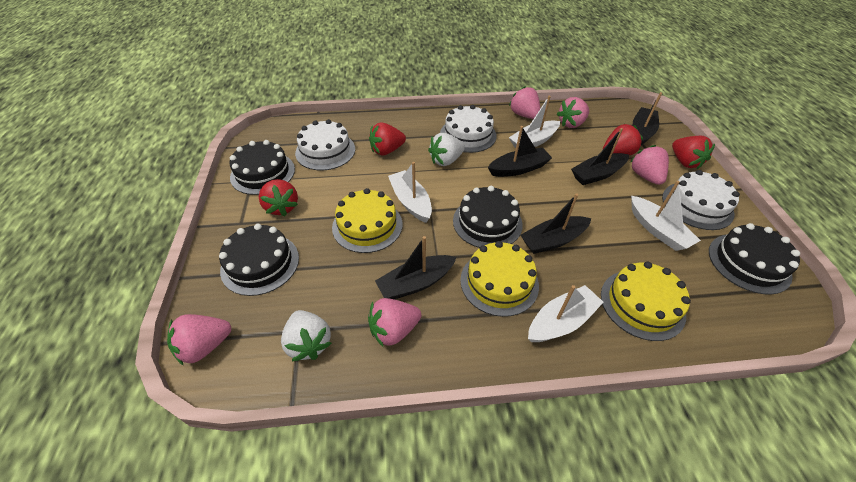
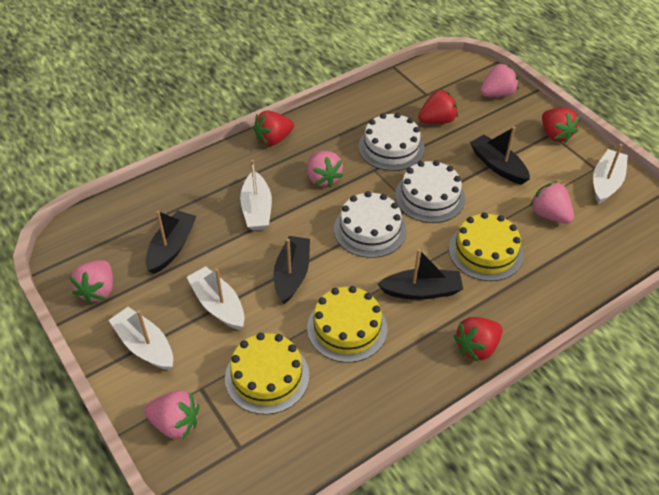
black boat: 5 -> 4
black cake: 4 -> 0
white strawberry: 2 -> 0

